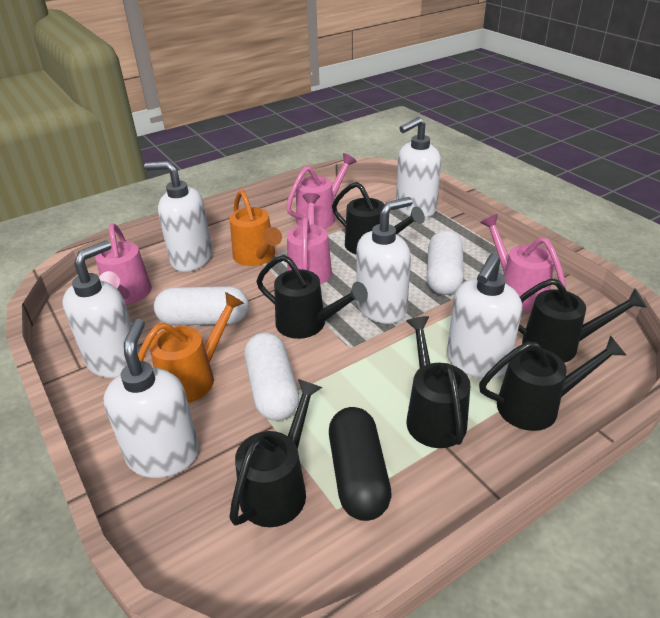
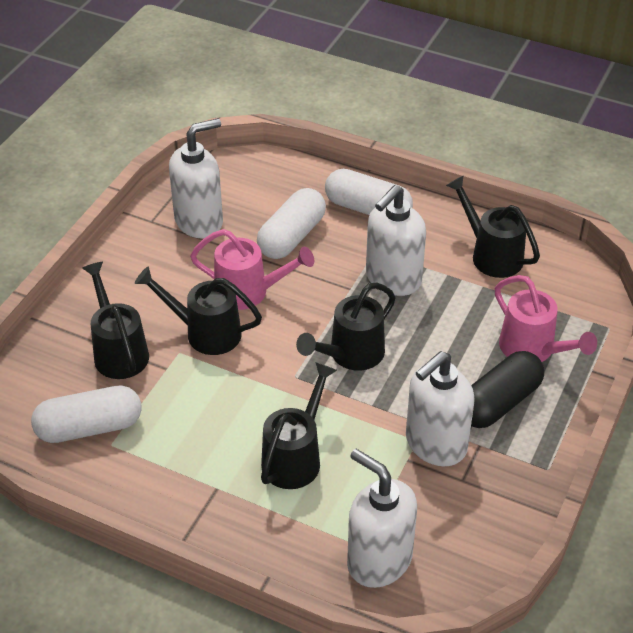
black watering can: 6 -> 5
orange watering can: 2 -> 0
pink watering can: 4 -> 2
white soap dispenser: 6 -> 4

